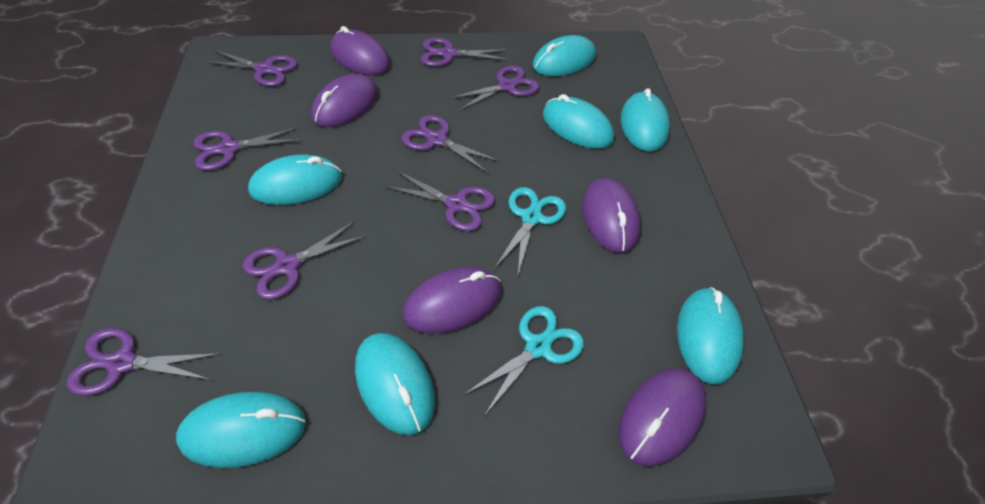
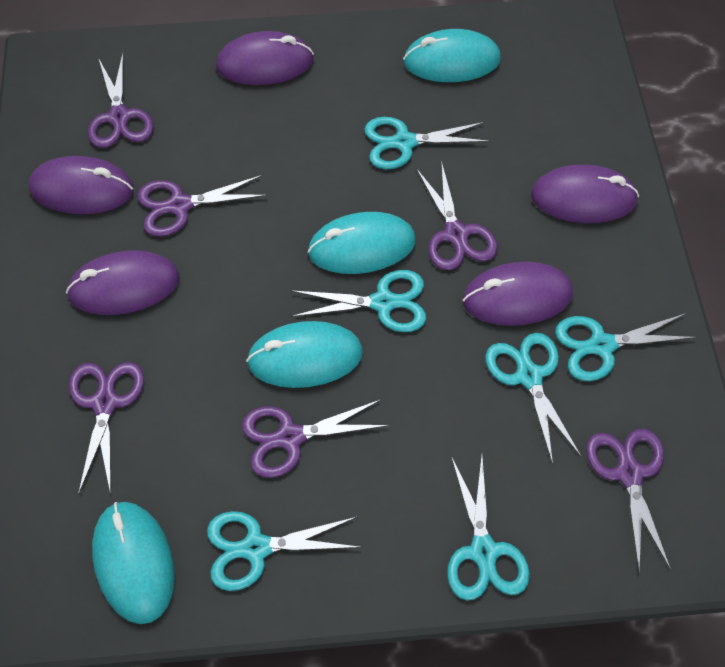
purple scissors: 8 -> 6
turquoise mouse: 7 -> 4
turquoise scissors: 2 -> 6

